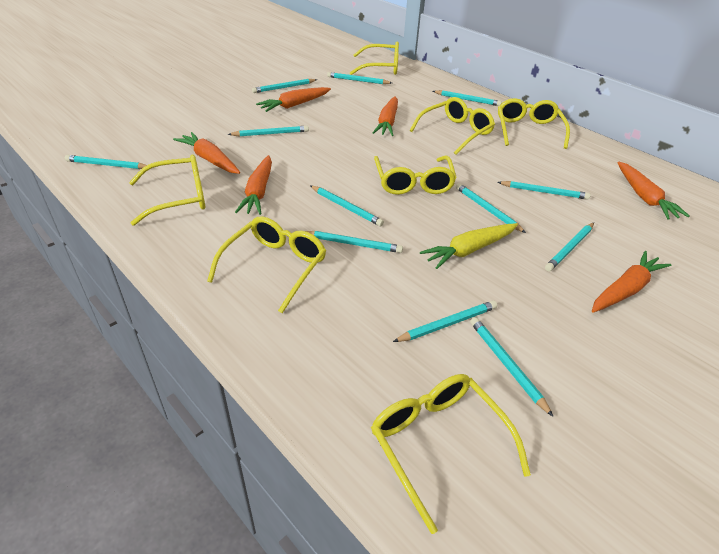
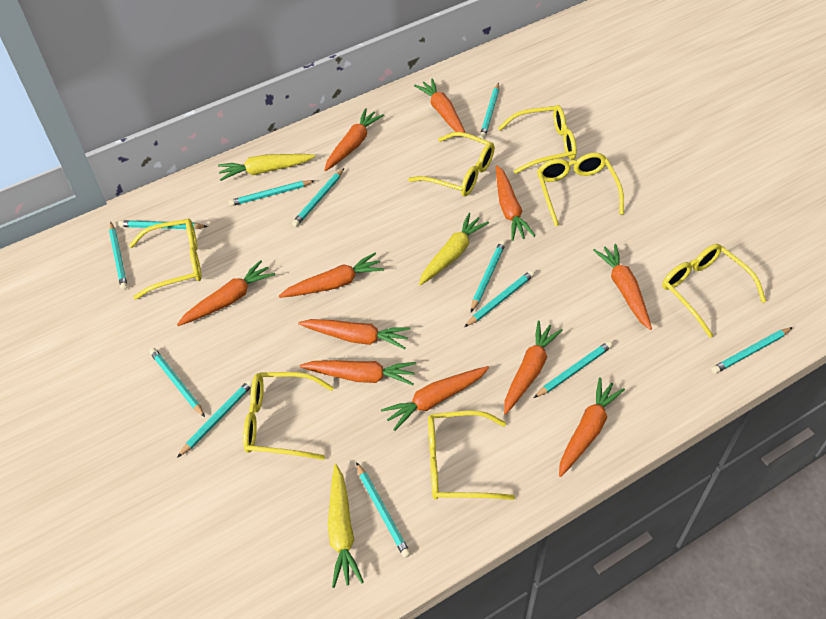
orange carrot: 6 -> 11
yellow carrot: 1 -> 3

